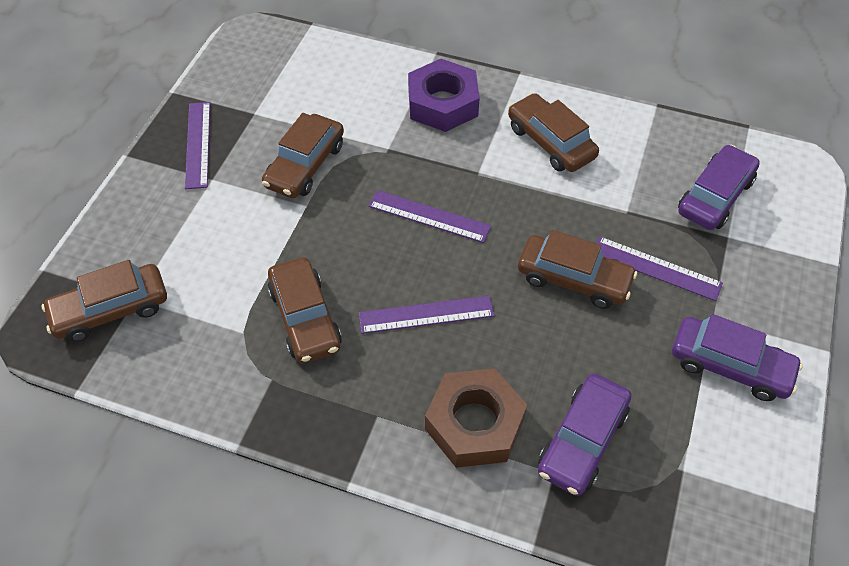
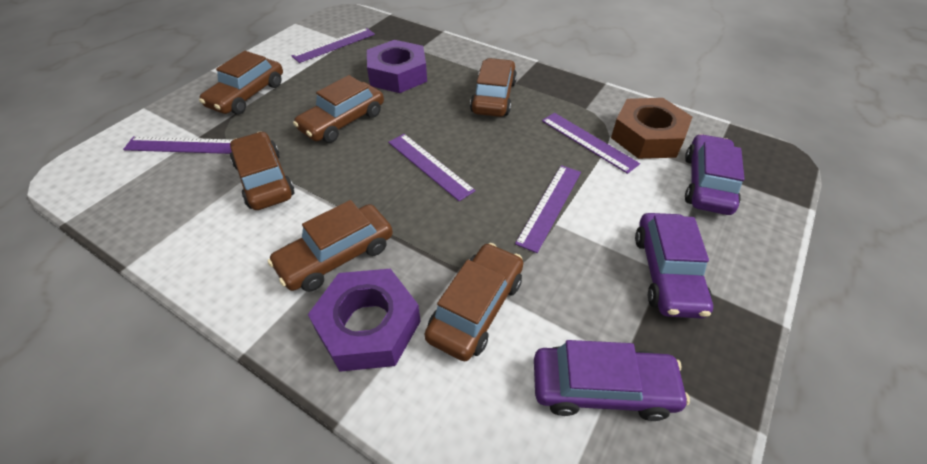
brown car: 5 -> 6
purple nut: 1 -> 2
purple ruler: 4 -> 5

